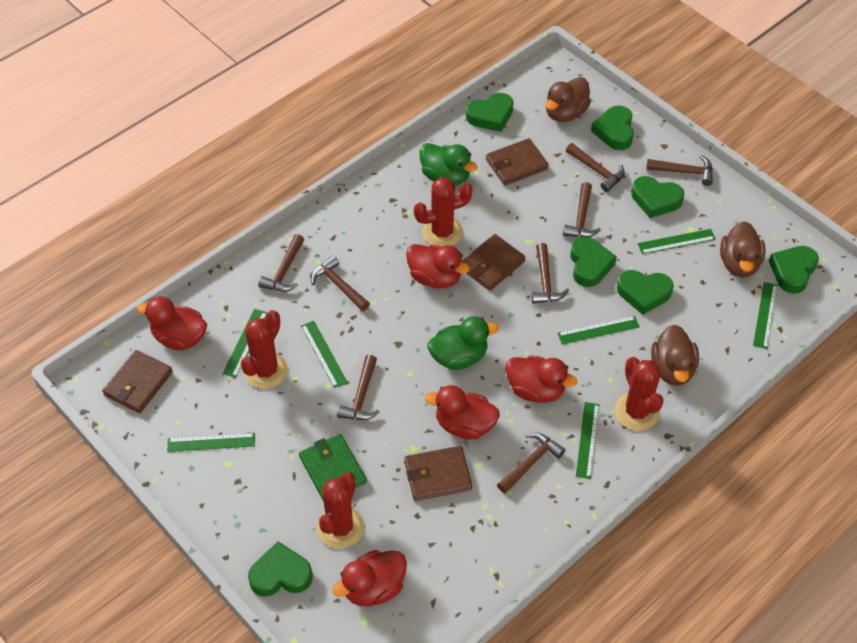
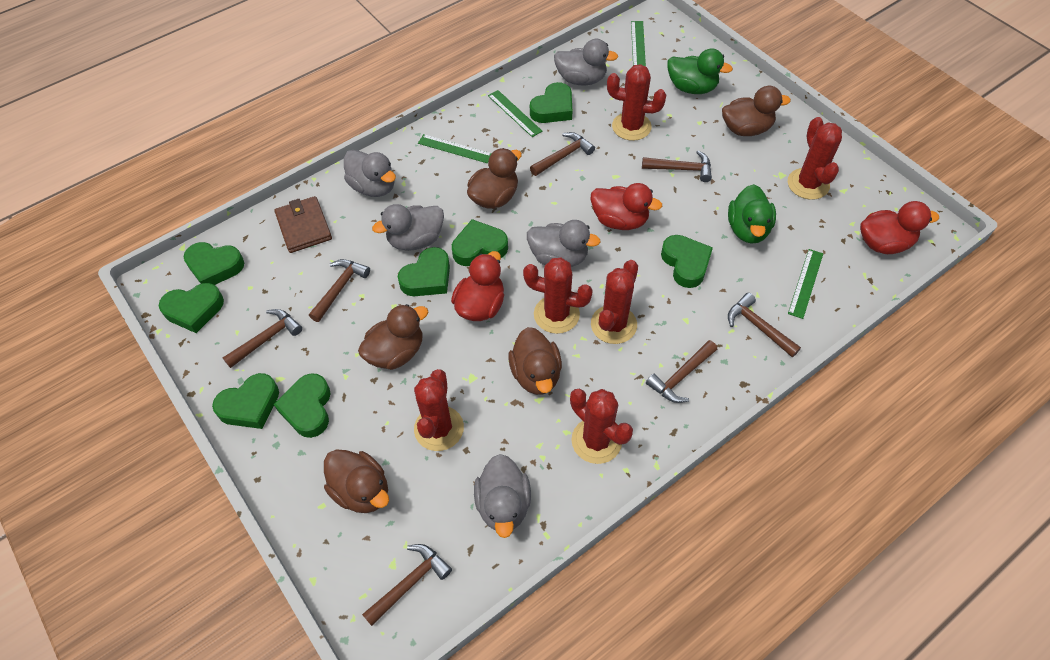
brown duck: 3 -> 5
brown hammer: 8 -> 7
brown wallet: 4 -> 1
green heart: 7 -> 8
green ruler: 7 -> 4
green wallet: 1 -> 0
grey duck: 0 -> 5
red cactus: 4 -> 6
red duck: 5 -> 3

